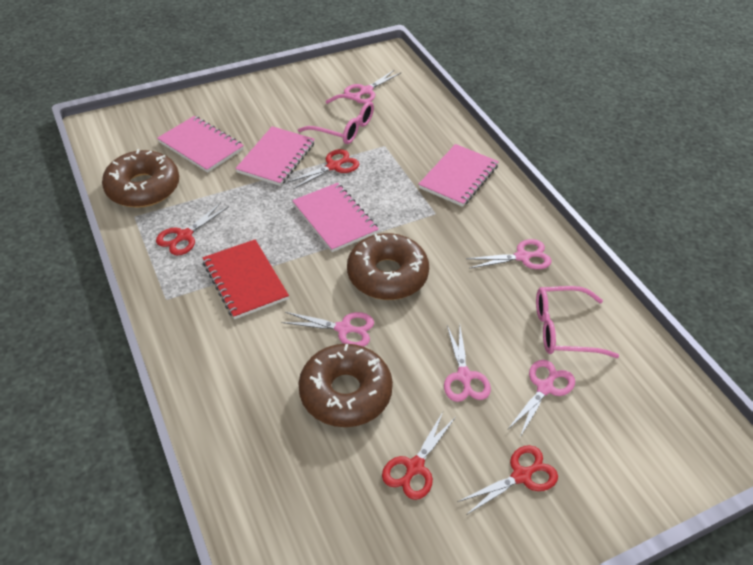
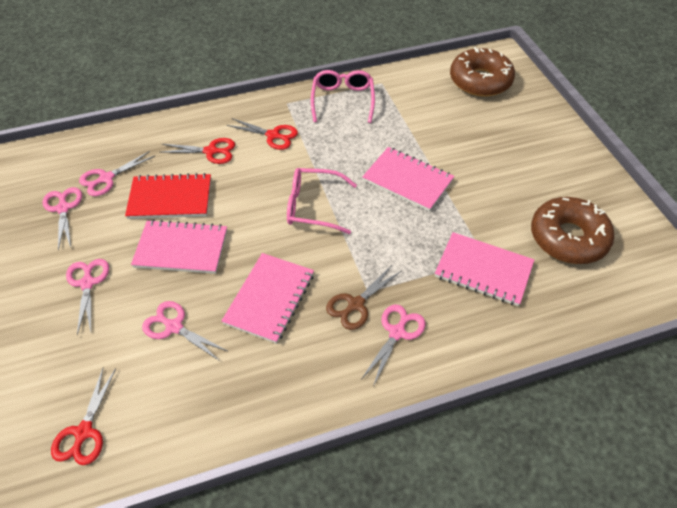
brown donut: 3 -> 2
brown scissors: 0 -> 1
red scissors: 4 -> 3

